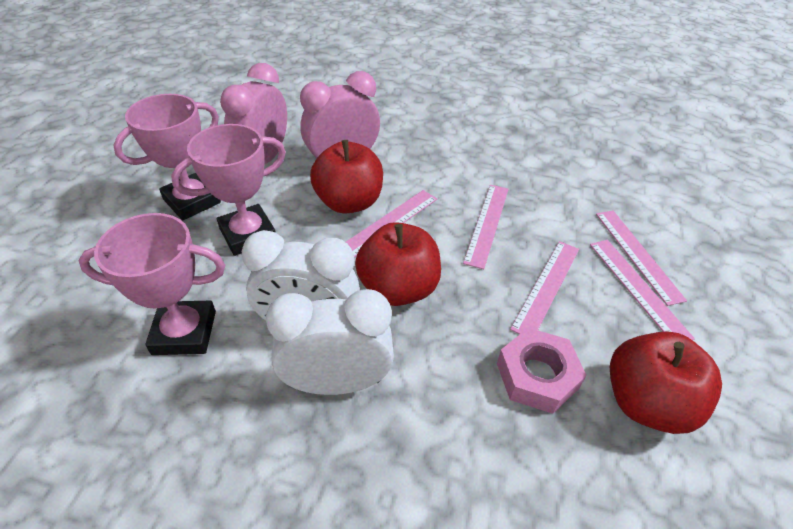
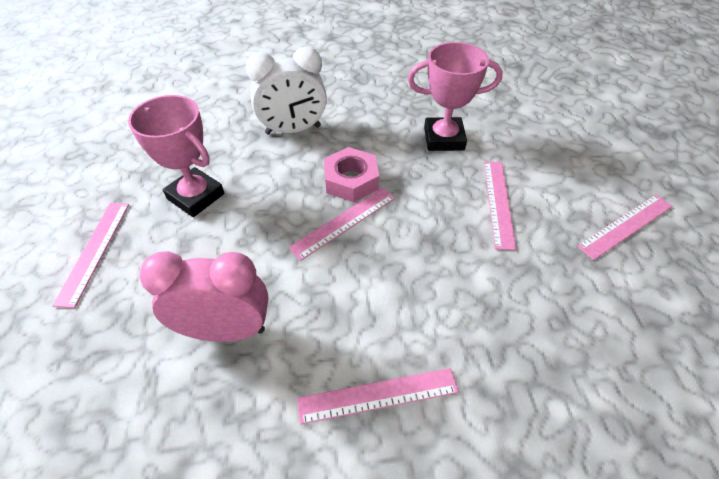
pink clock: 2 -> 1
pink trophy: 3 -> 2
red apple: 3 -> 0
white clock: 2 -> 1

